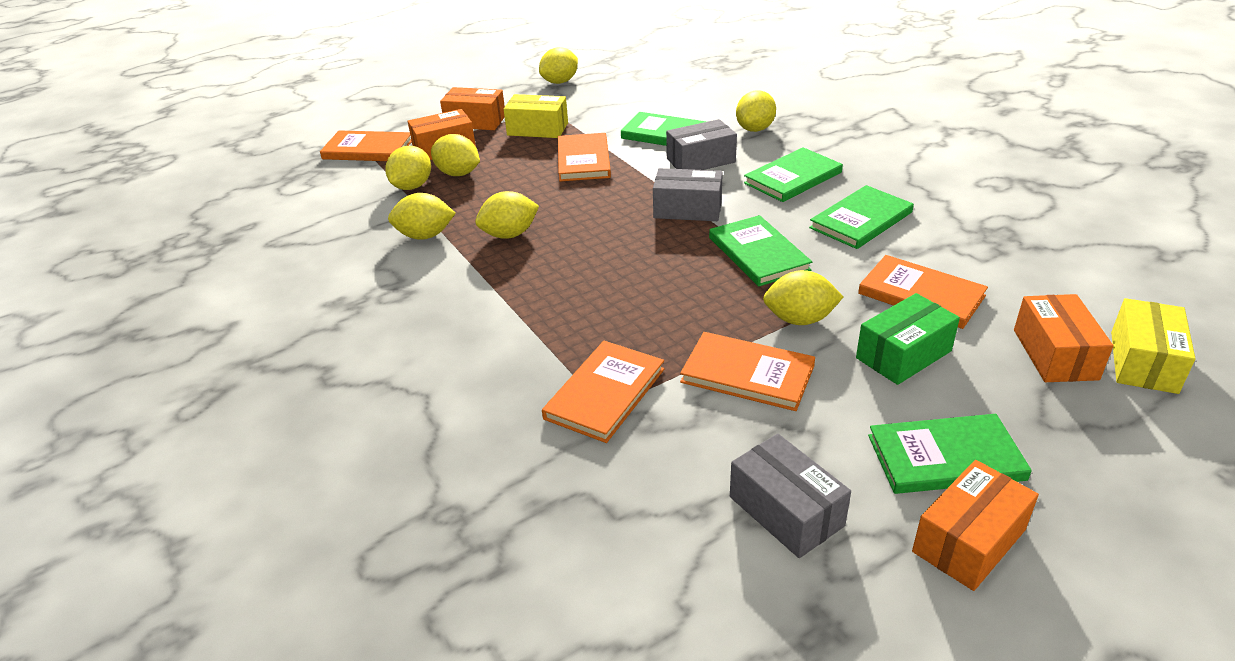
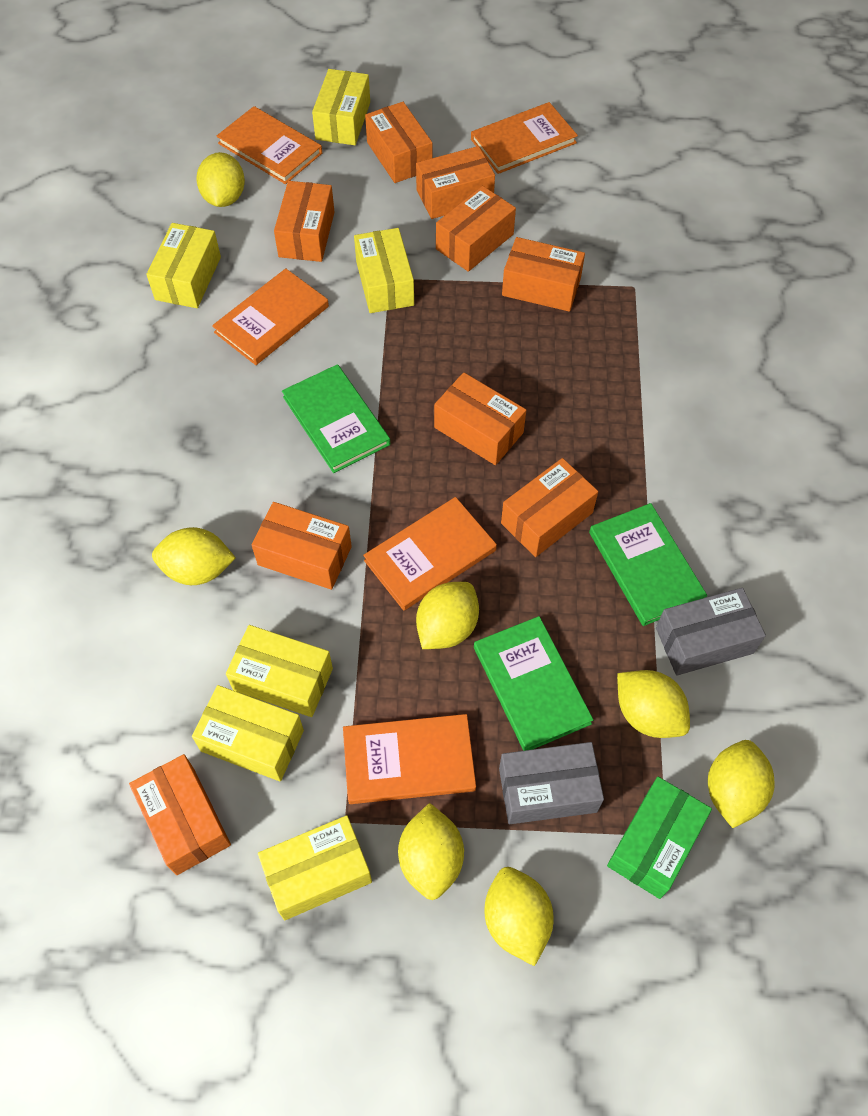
green book: 5 -> 3
grey box: 3 -> 2
orange box: 4 -> 9
yellow box: 2 -> 6

